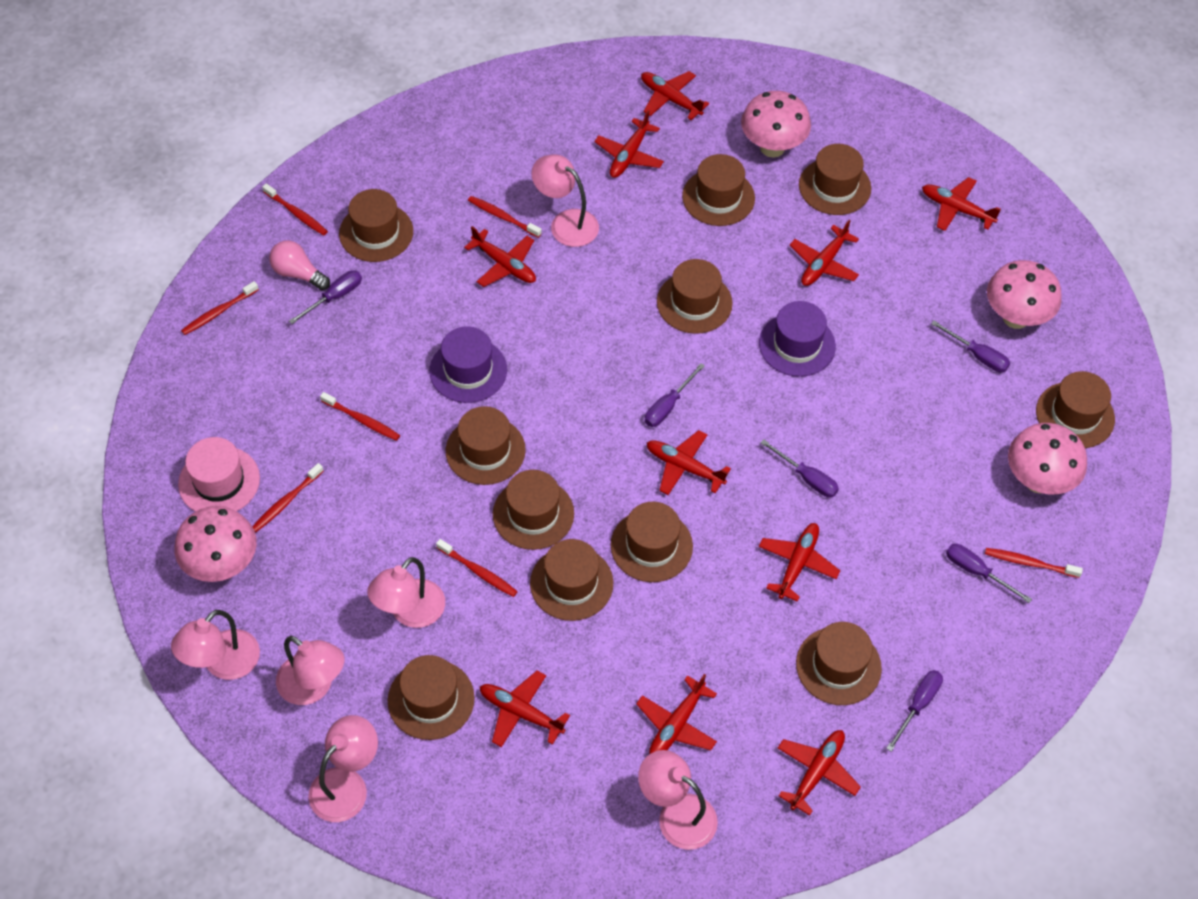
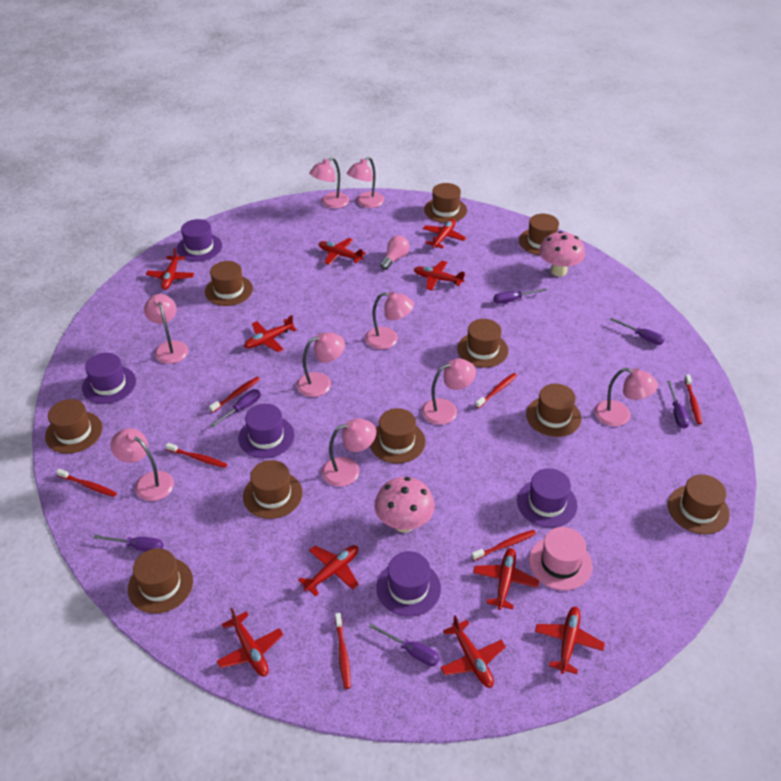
brown hat: 11 -> 10
pink lamp: 6 -> 9
pink mushroom: 4 -> 2
purple hat: 2 -> 5

